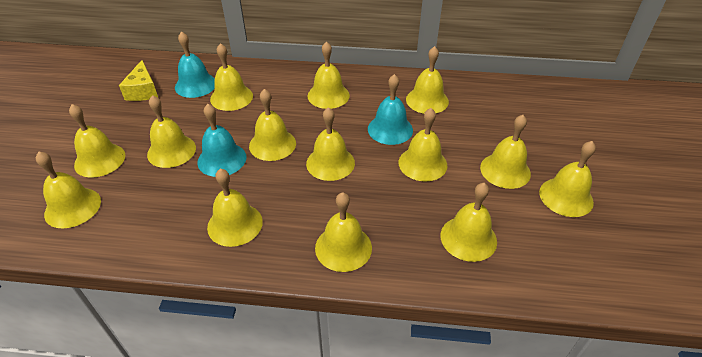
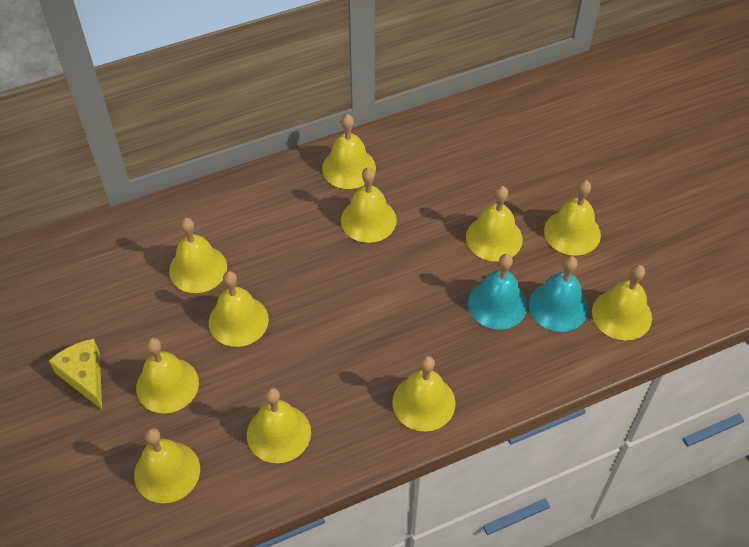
turquoise bell: 3 -> 2
yellow bell: 14 -> 11

